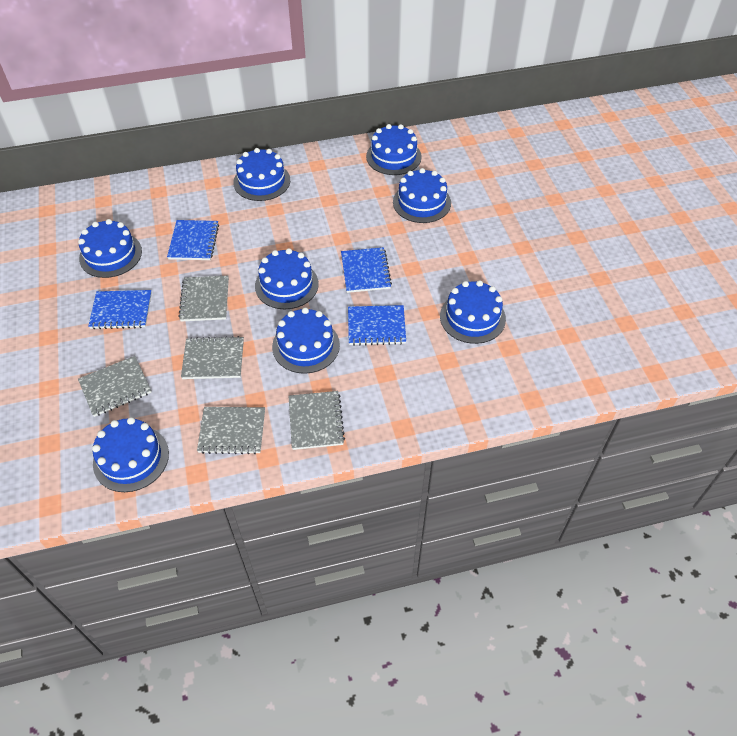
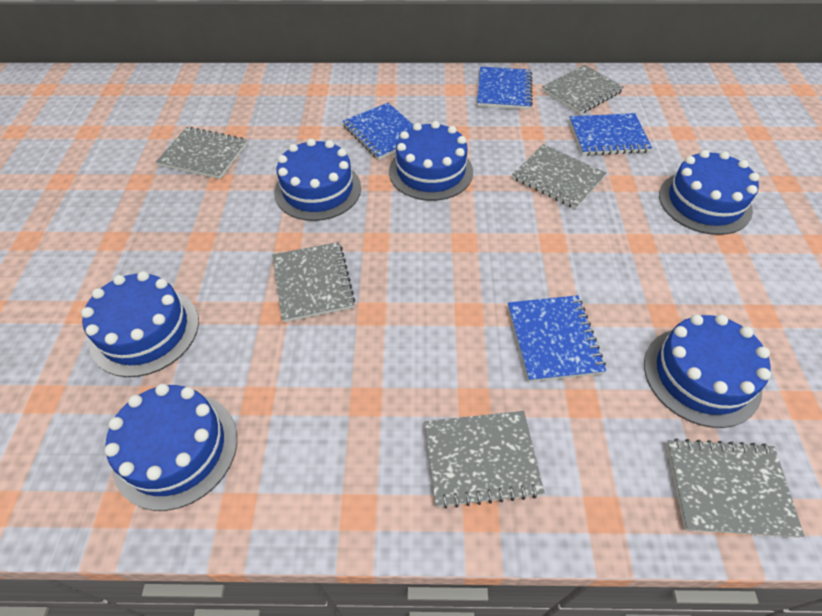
blue cake: 8 -> 6
grey notebook: 5 -> 6

